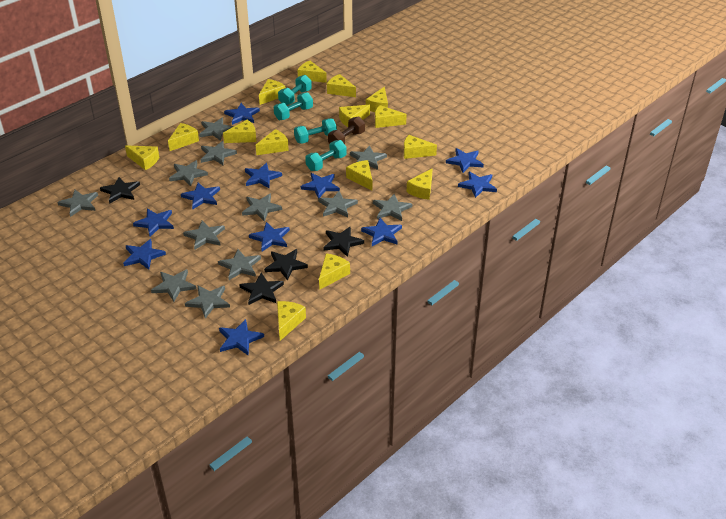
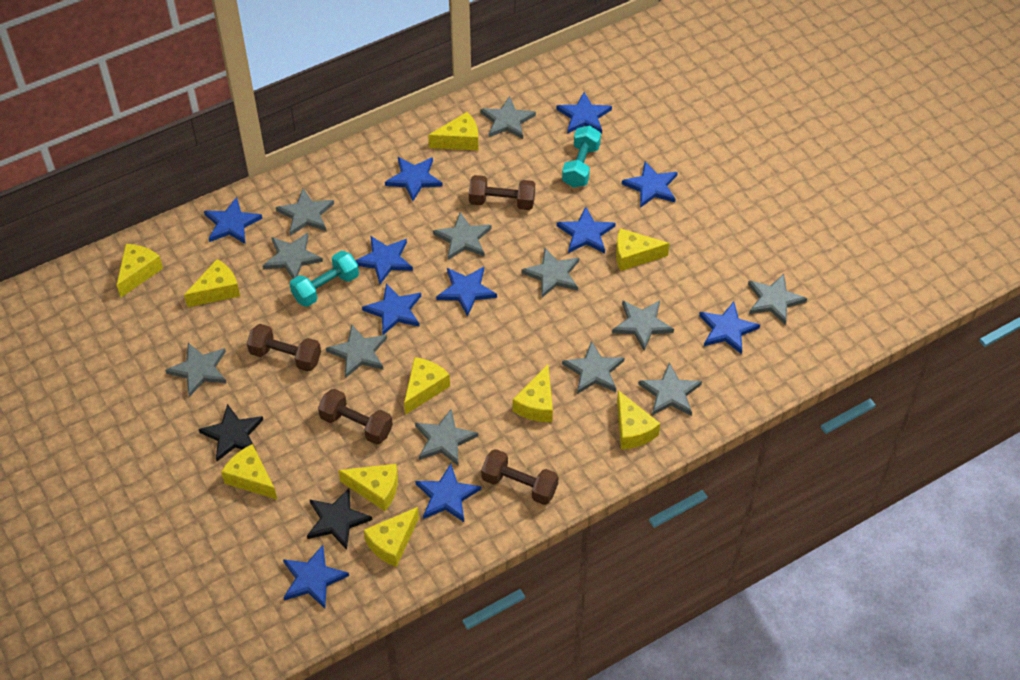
black star: 4 -> 2
brown dumbbell: 1 -> 4
turquoise dumbbell: 4 -> 2
yellow cheese: 15 -> 10

